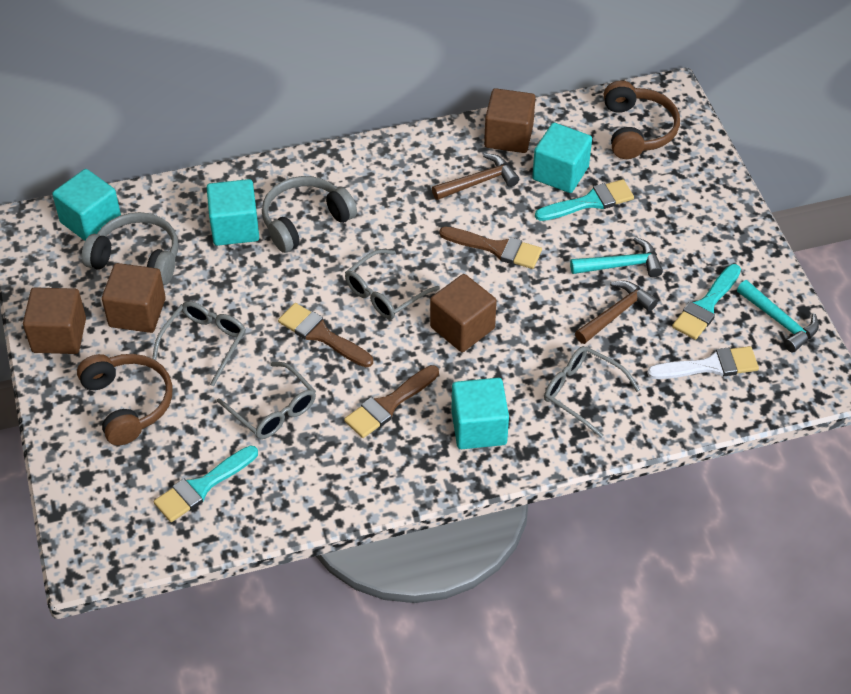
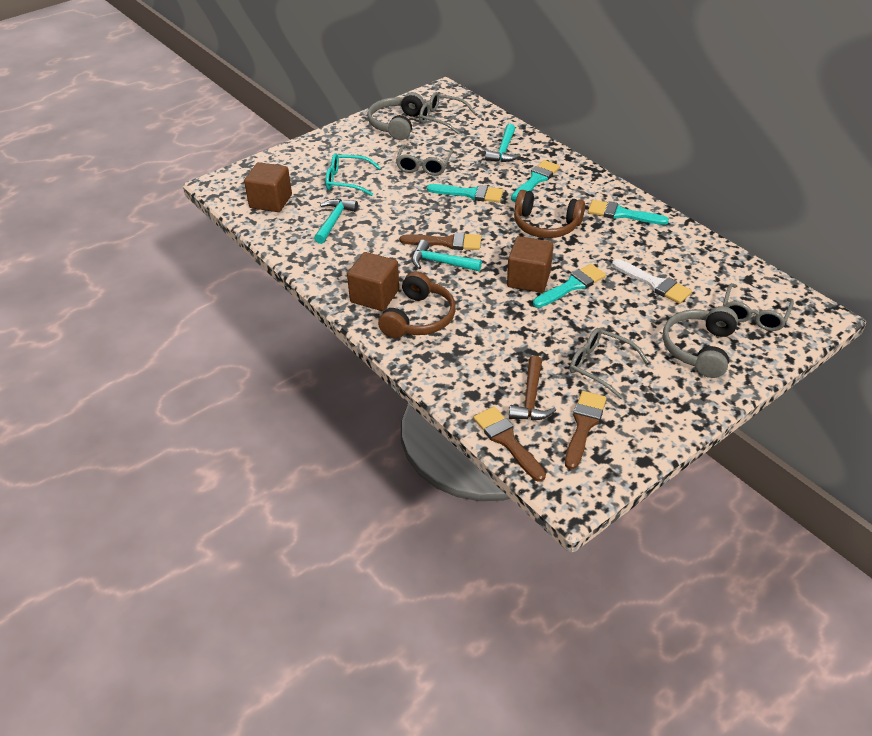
brown cube: 4 -> 3
brown hammer: 2 -> 1
turquoise brush: 3 -> 4
turquoise cube: 4 -> 0
turquoise glasses: 0 -> 1
turquoise hammer: 2 -> 3

